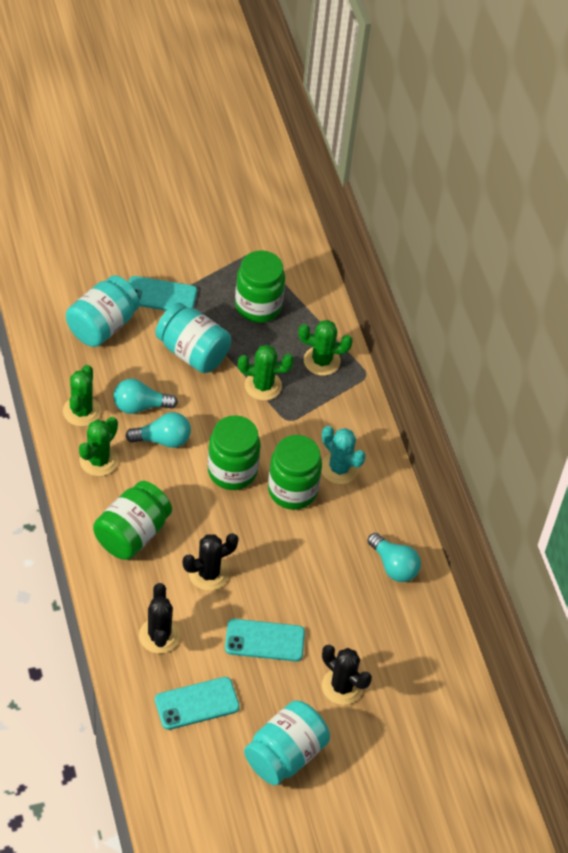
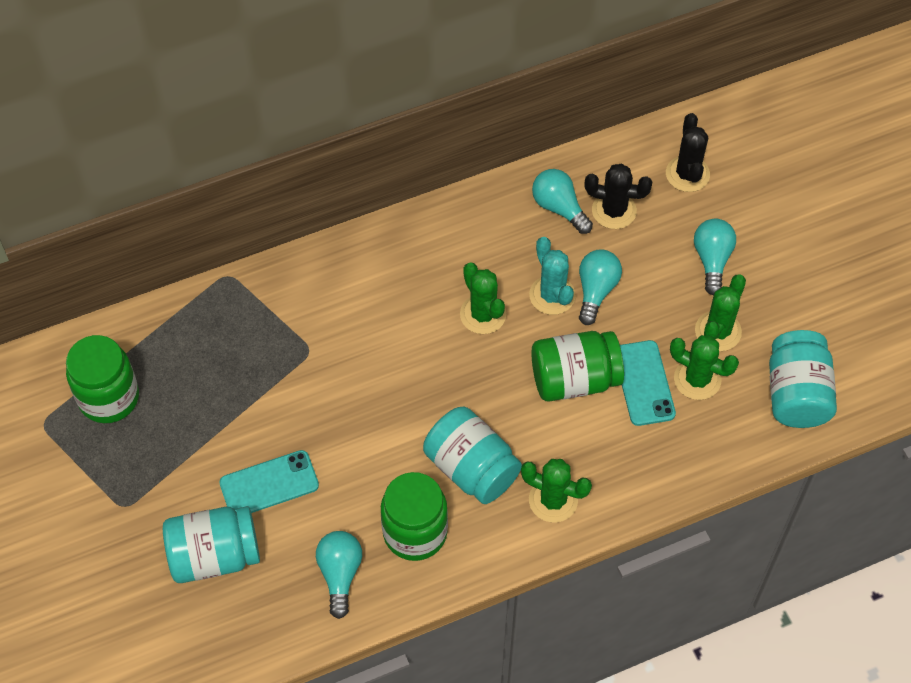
black cactus: 3 -> 2
green jar: 4 -> 3
turquoise light bulb: 3 -> 4
turquoise phone: 3 -> 2

